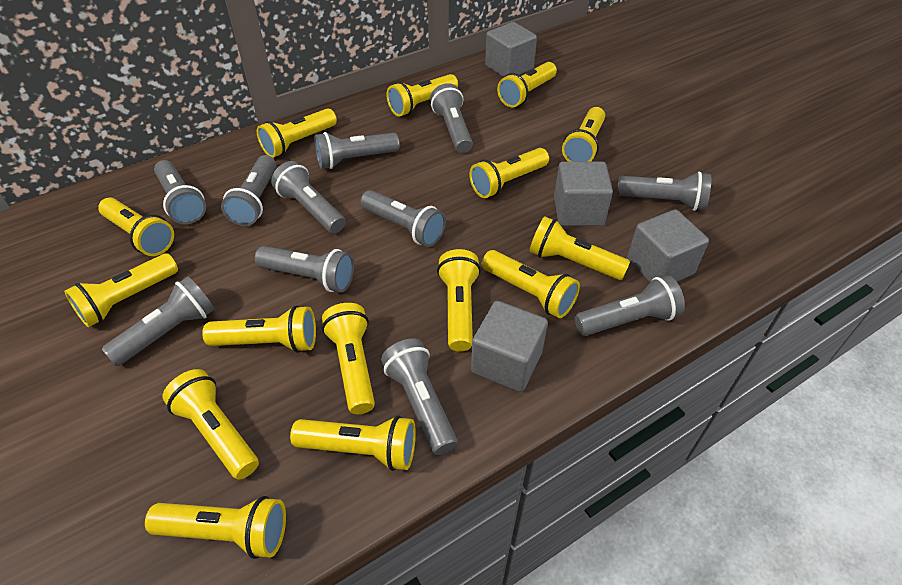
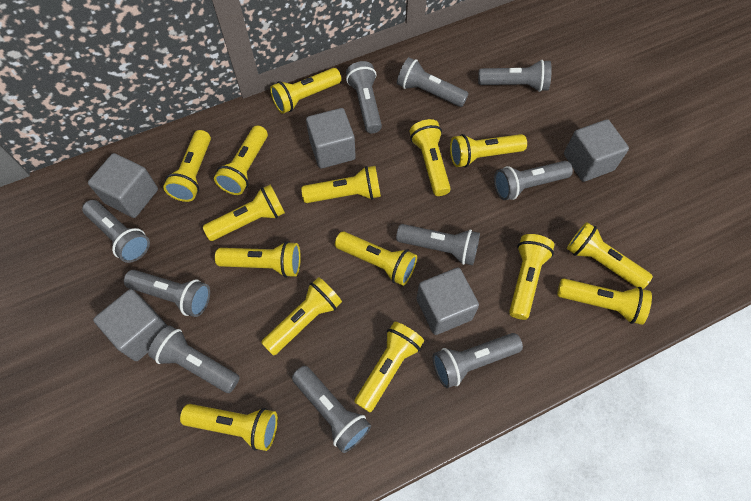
grey cube: 4 -> 5
grey flashlight: 11 -> 10

